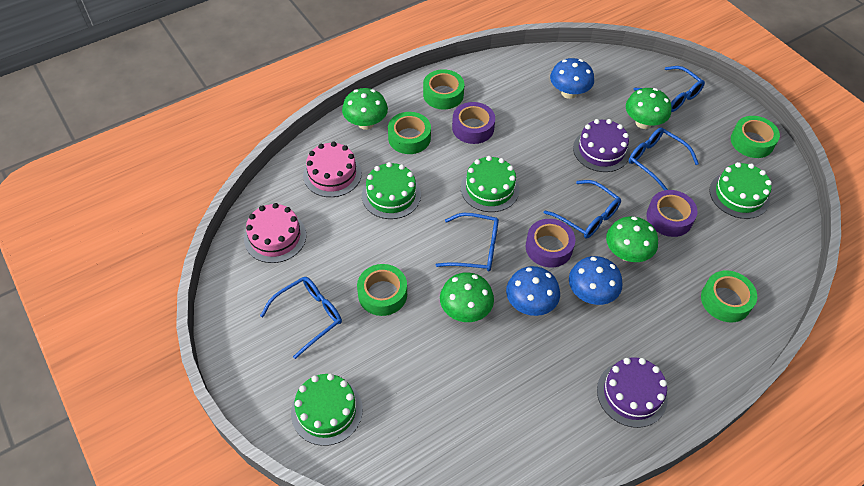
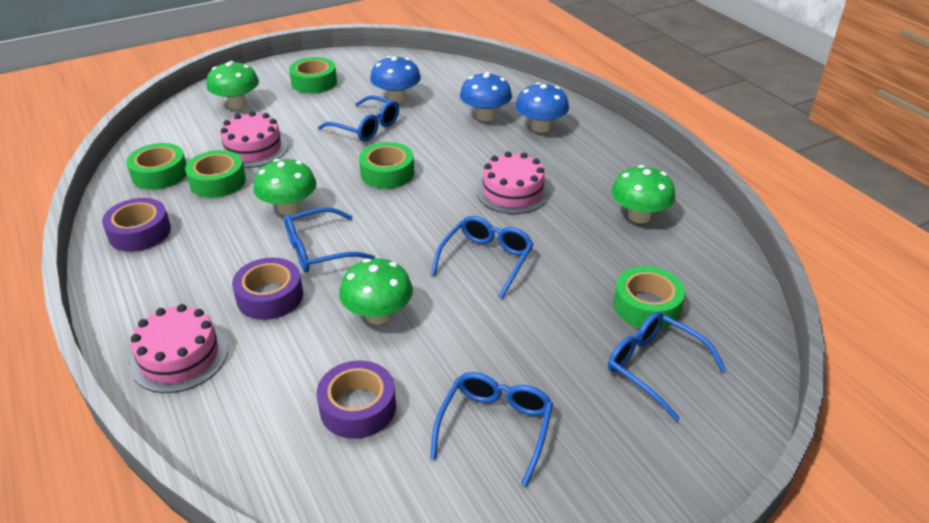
green cake: 4 -> 0
pink cake: 2 -> 3
purple cake: 2 -> 0

